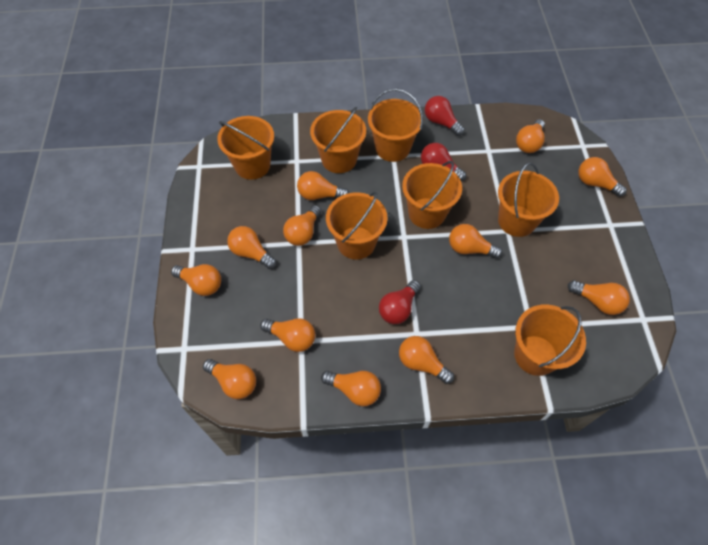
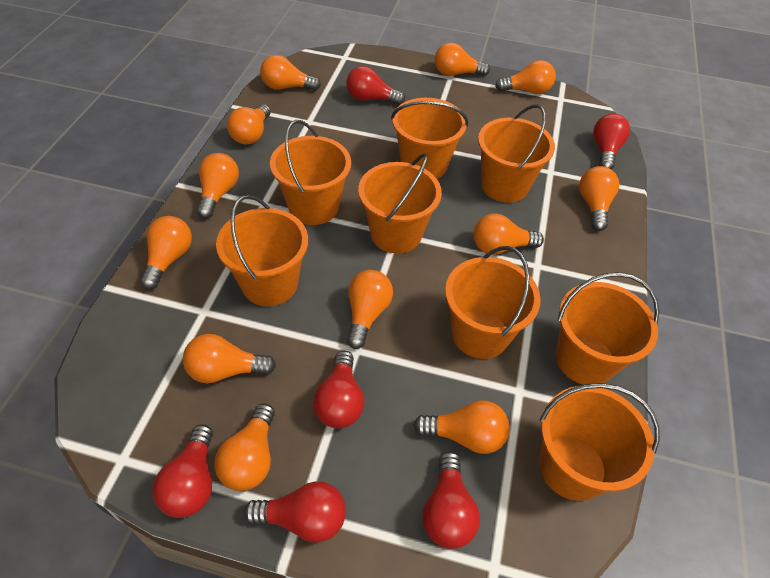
orange bucket: 7 -> 8
red light bulb: 3 -> 6

